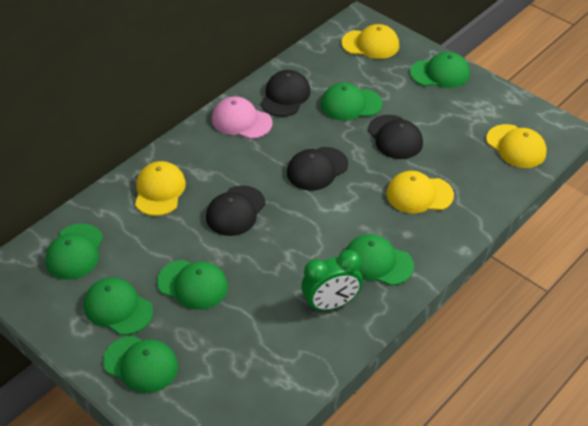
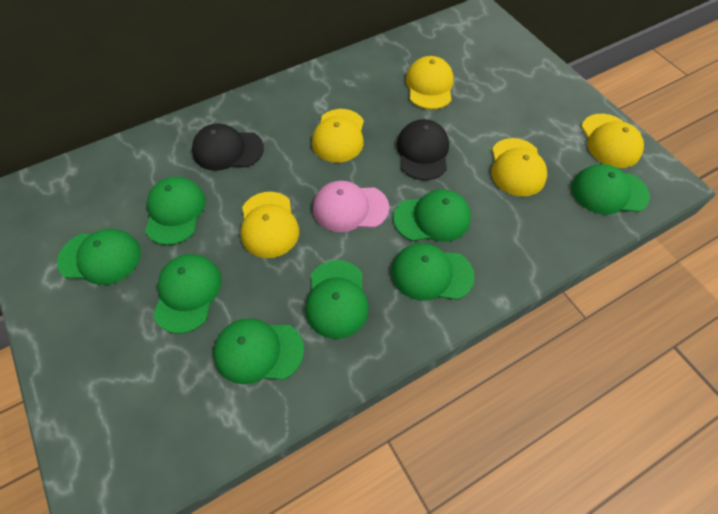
black cap: 4 -> 2
green cap: 7 -> 8
green clock: 1 -> 0
yellow cap: 4 -> 5

